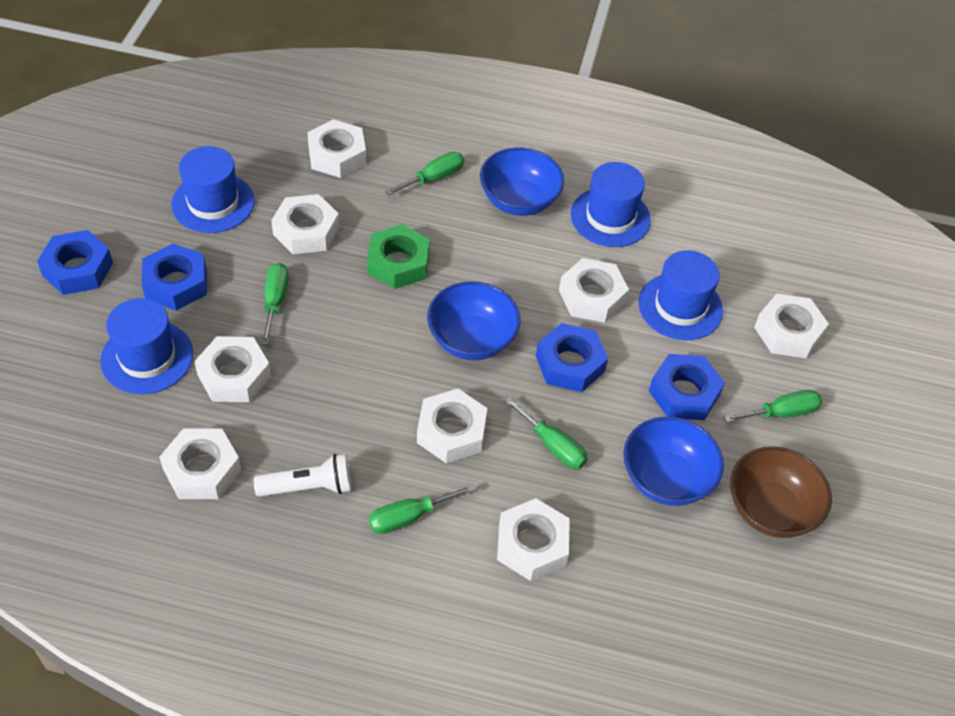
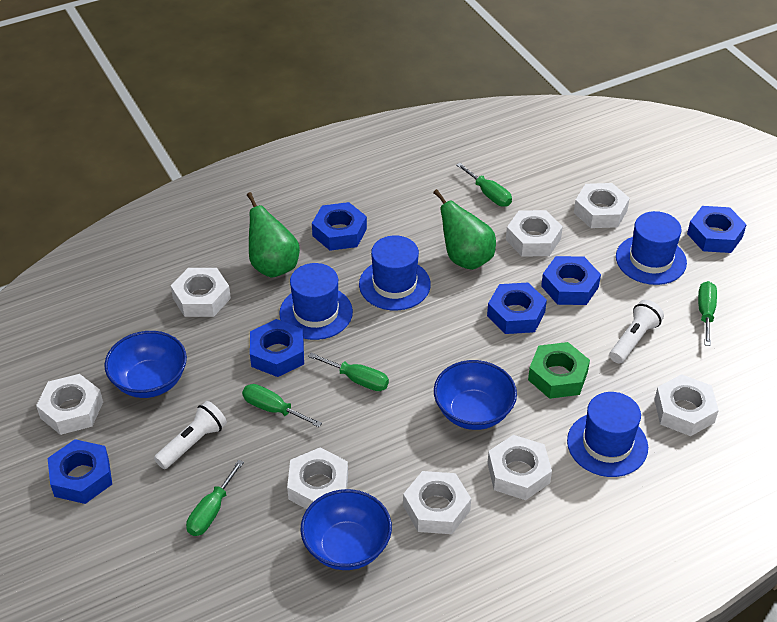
blue nut: 4 -> 6
brown bowl: 1 -> 0
green pear: 0 -> 2
white flashlight: 1 -> 2

